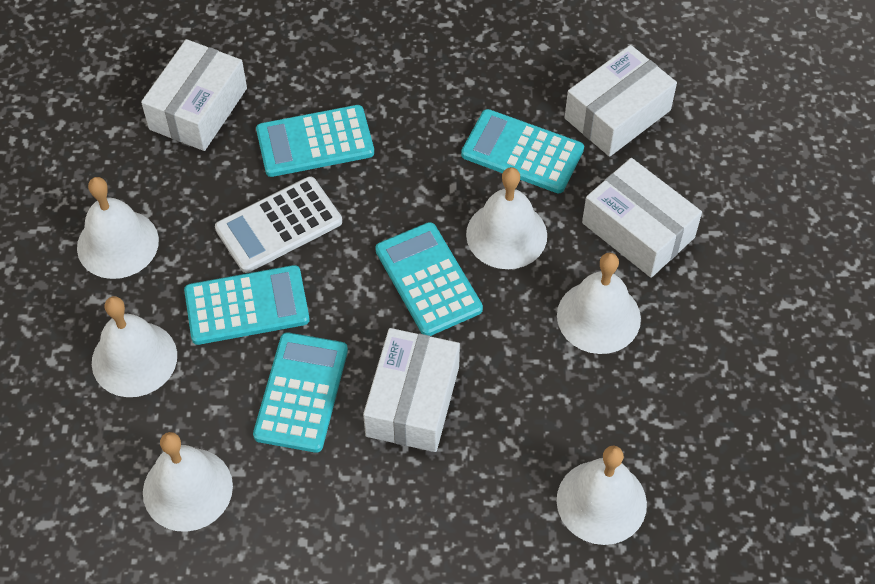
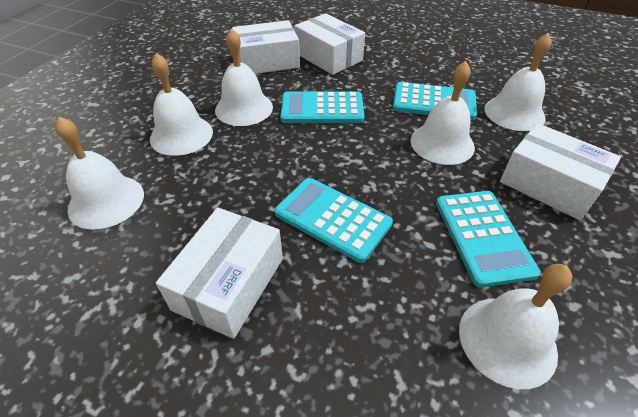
turquoise calculator: 5 -> 4
white calculator: 1 -> 0

